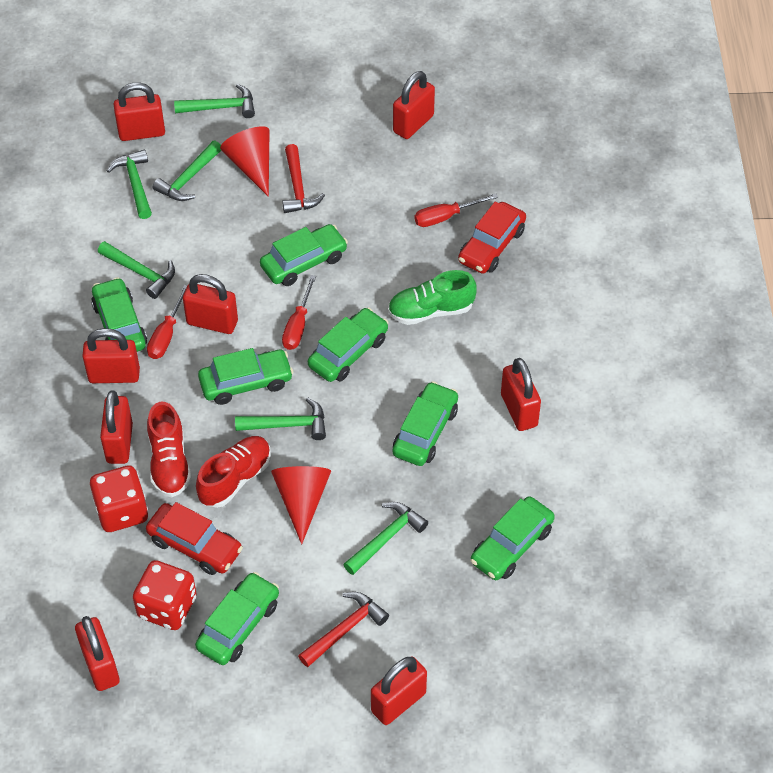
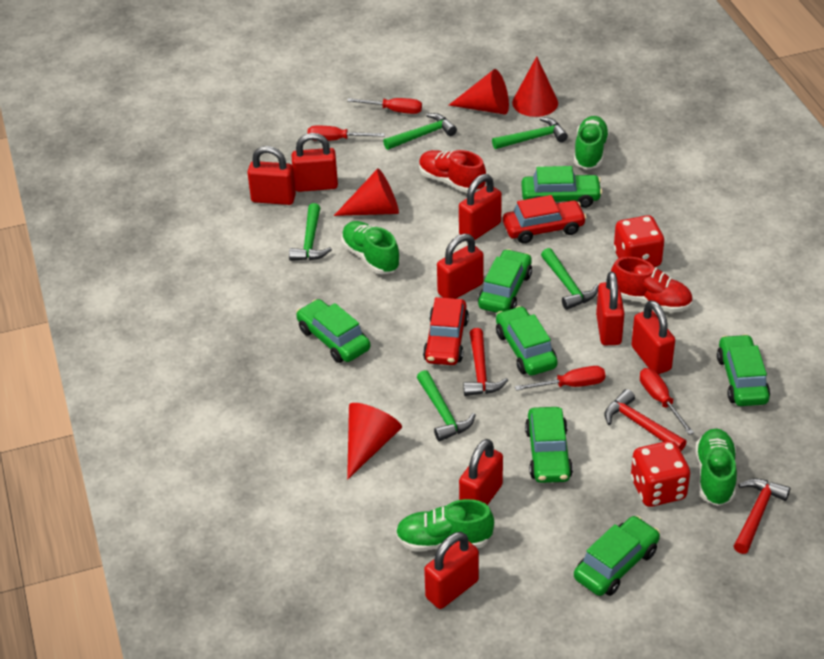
green hammer: 6 -> 5
green shoe: 1 -> 4
red cone: 2 -> 4
red hammer: 2 -> 3
red screwdriver: 3 -> 4

